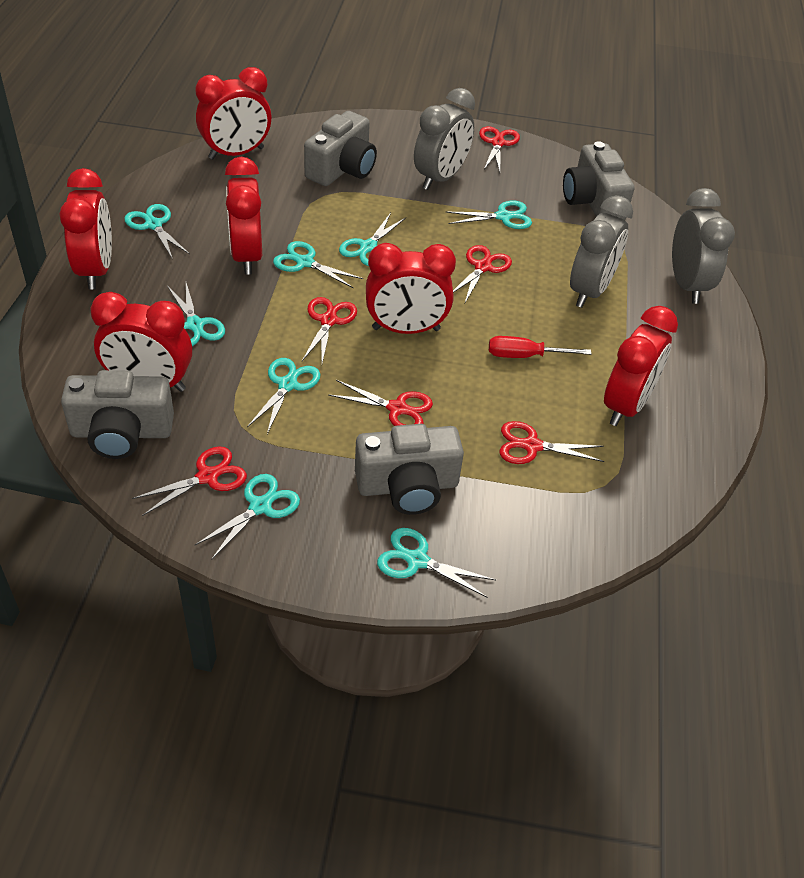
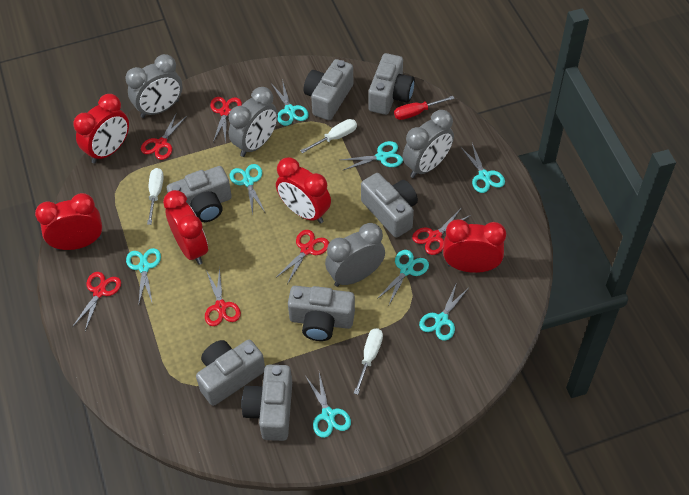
grey camera: 4 -> 7
grey clock: 3 -> 4
red clock: 6 -> 5
white screwdriver: 0 -> 3

